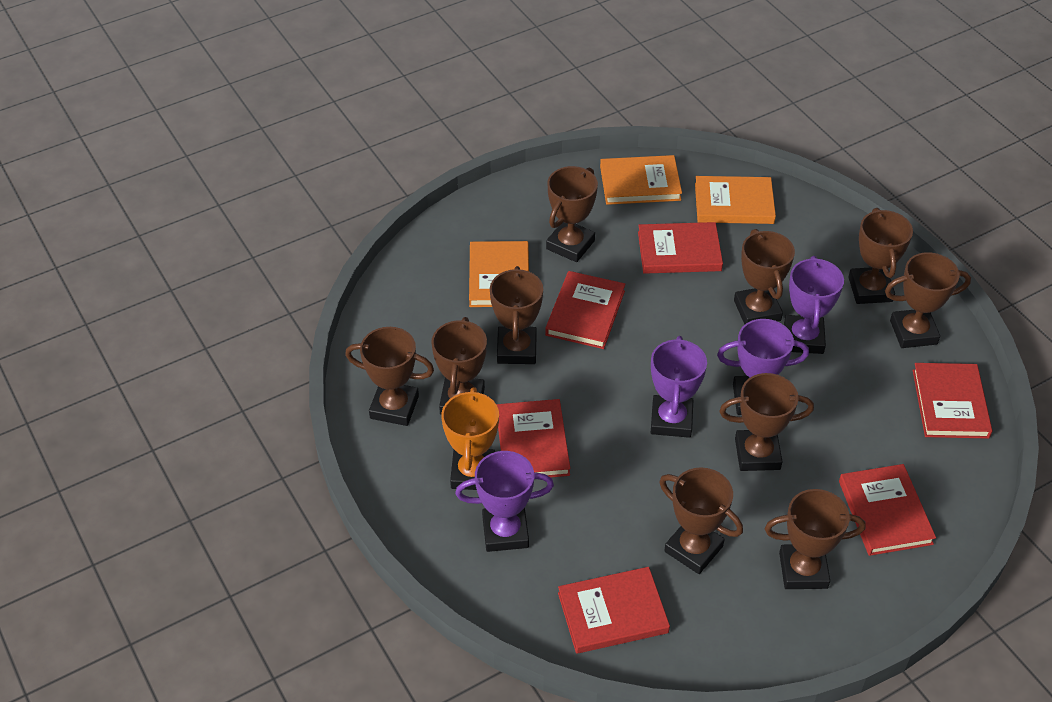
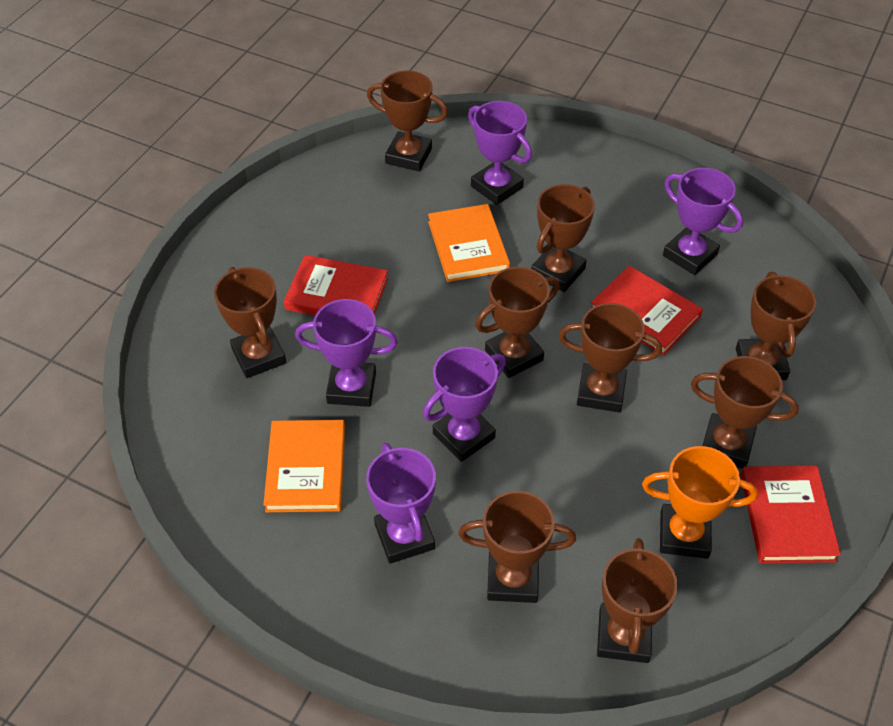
brown trophy: 10 -> 9
orange book: 3 -> 2
purple trophy: 4 -> 5
red book: 6 -> 3

